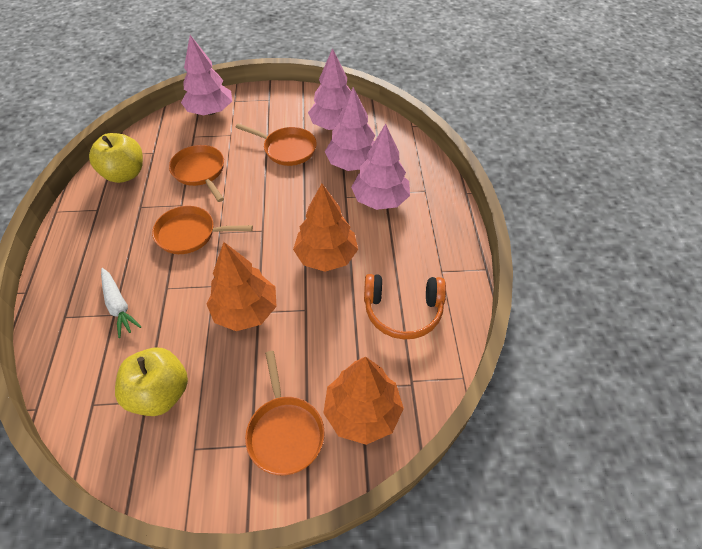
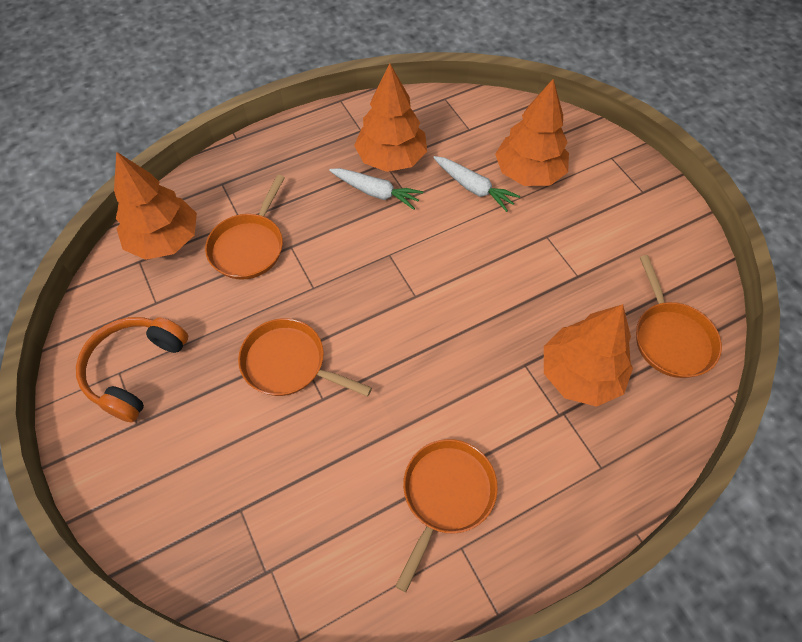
orange tree: 3 -> 4
pink tree: 4 -> 0
white carrot: 1 -> 2
yellow apple: 2 -> 0

